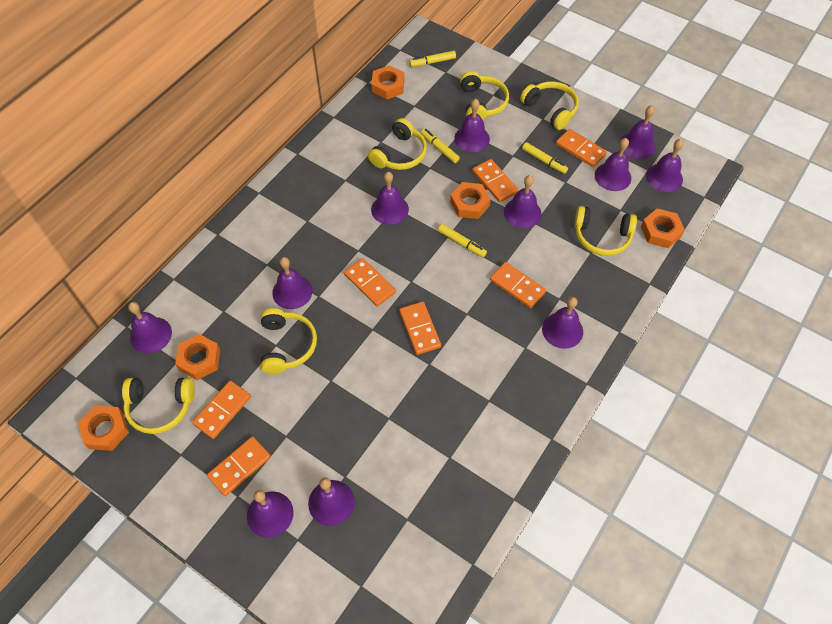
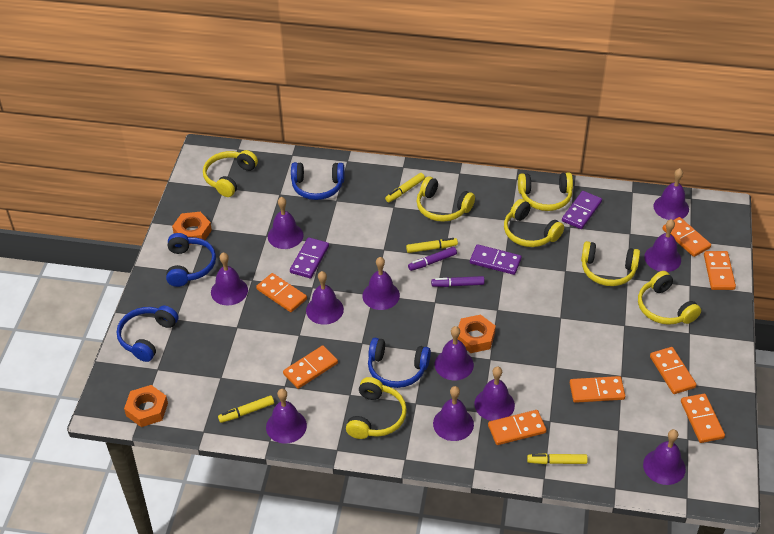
blue headphones: 0 -> 4
orange domino: 7 -> 8
orange nut: 5 -> 3
purple domino: 0 -> 3
purple marker: 0 -> 2
yellow headphones: 6 -> 7

